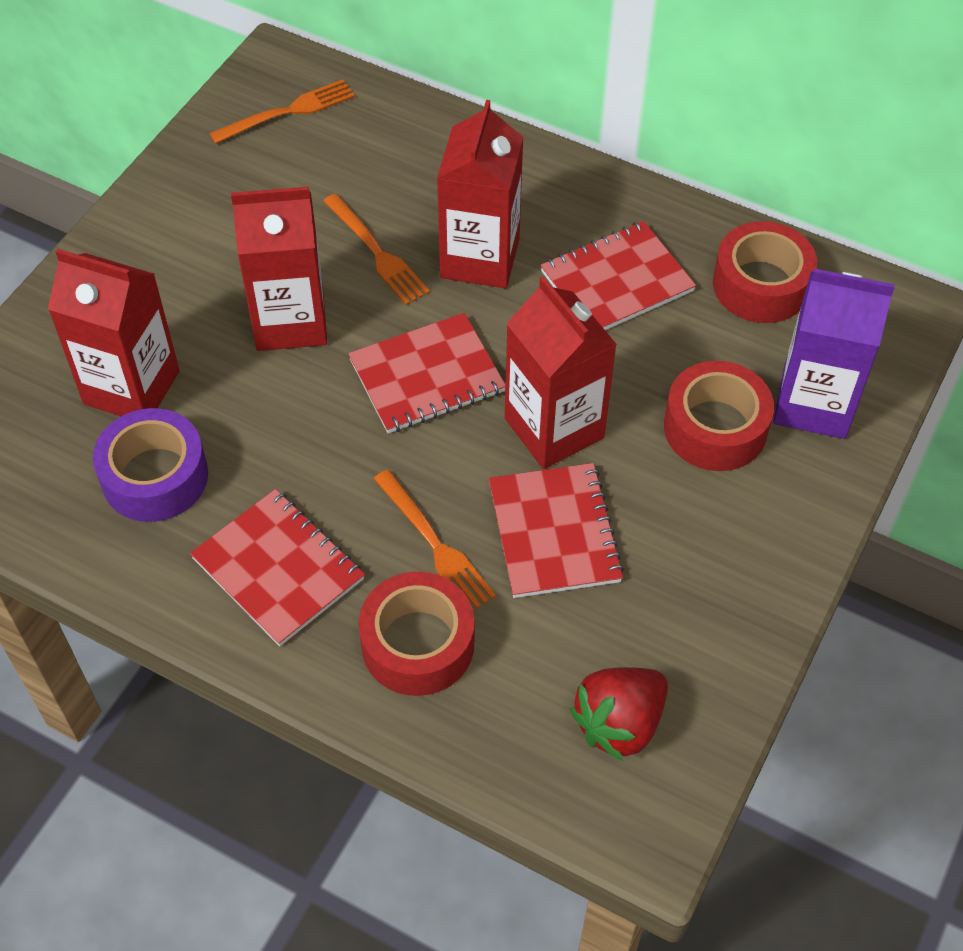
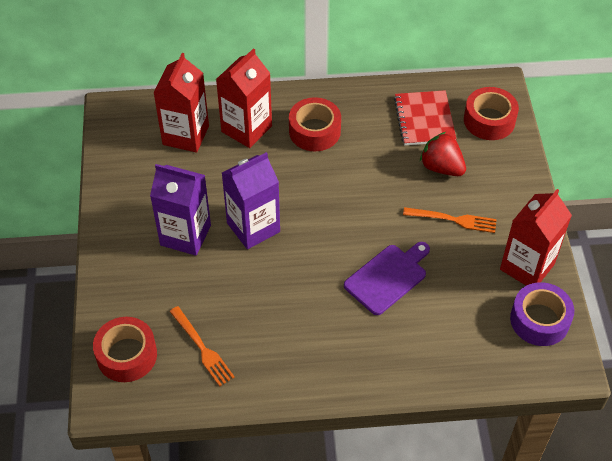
orange fork: 3 -> 2
purple carton: 1 -> 2
purple cutting board: 0 -> 1
red carton: 4 -> 3
red notebook: 4 -> 1

